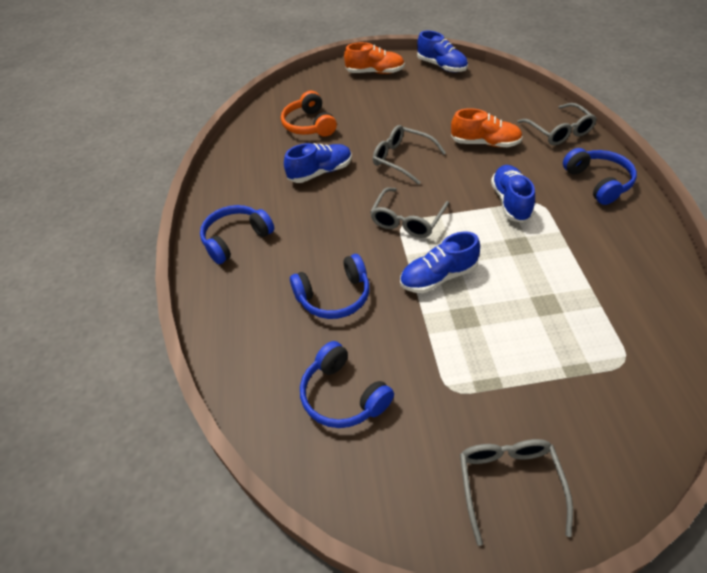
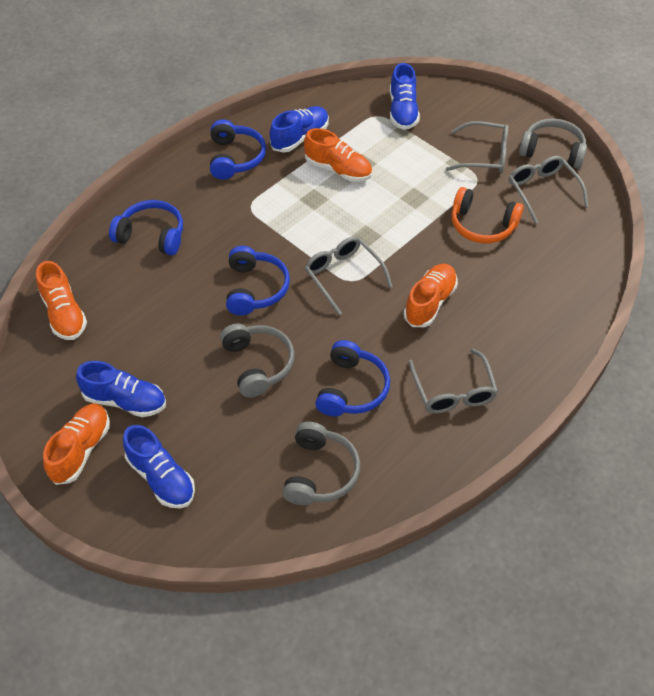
grey headphones: 0 -> 3
orange shoe: 2 -> 4

